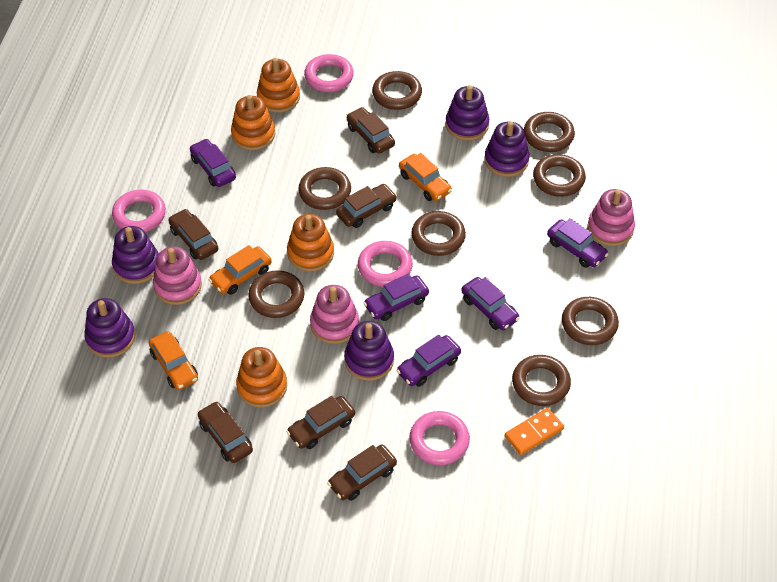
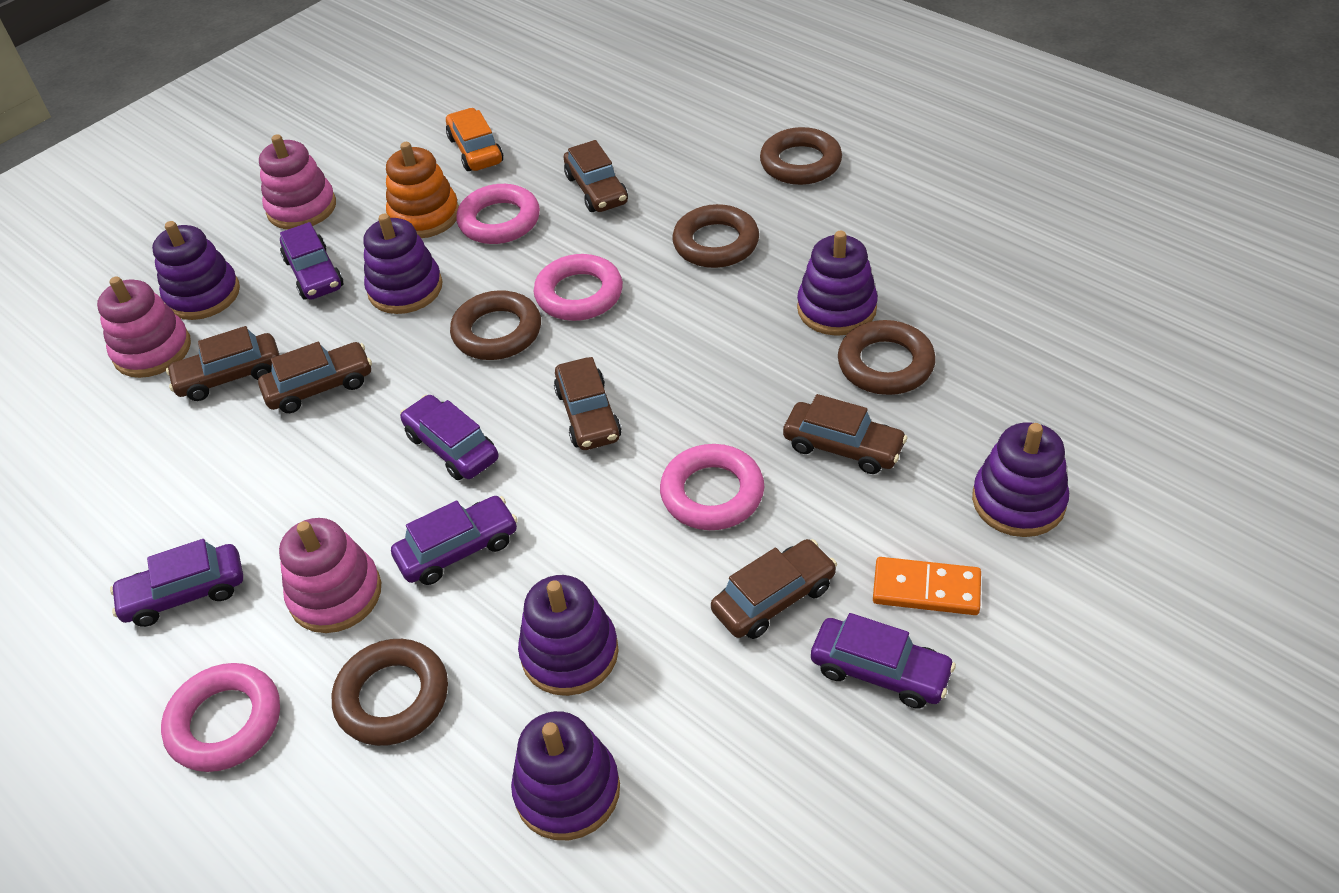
brown ring: 8 -> 5
orange car: 3 -> 1
orange stacking toy: 4 -> 1
purple stacking toy: 5 -> 6

